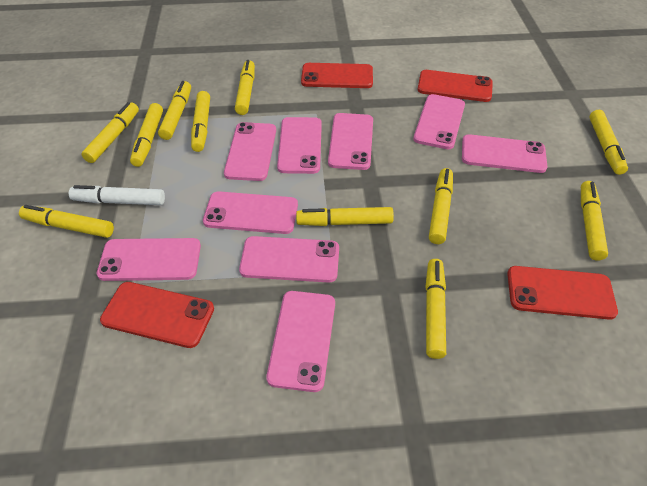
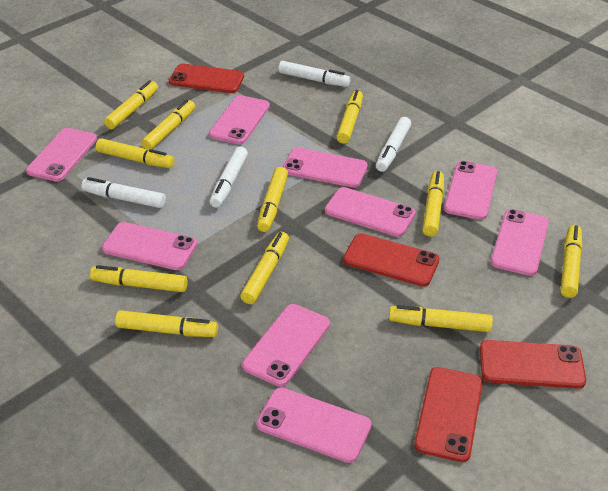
white marker: 1 -> 4

